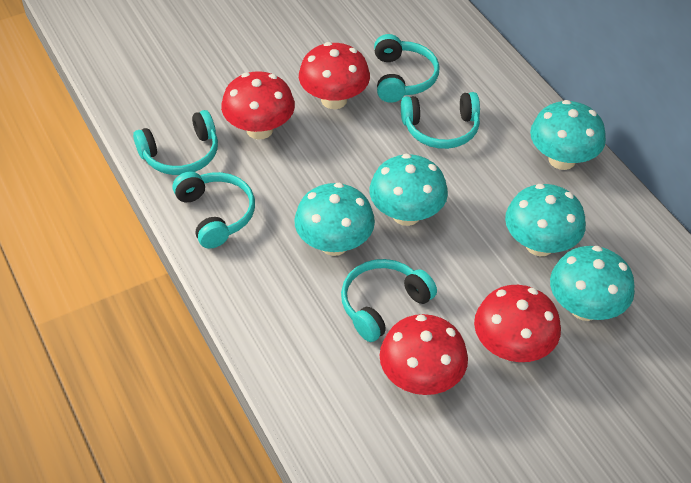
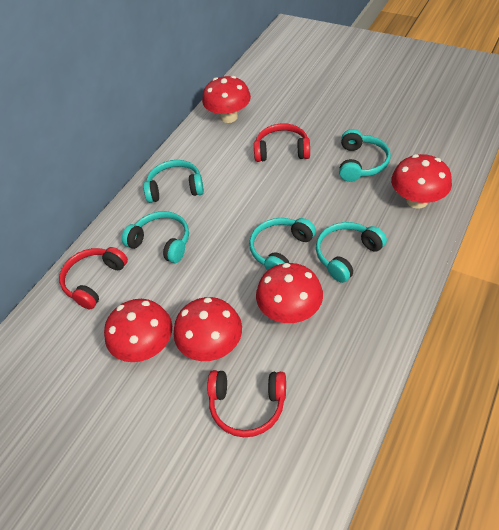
red headphones: 0 -> 3
red mushroom: 4 -> 5
turquoise mushroom: 5 -> 0

